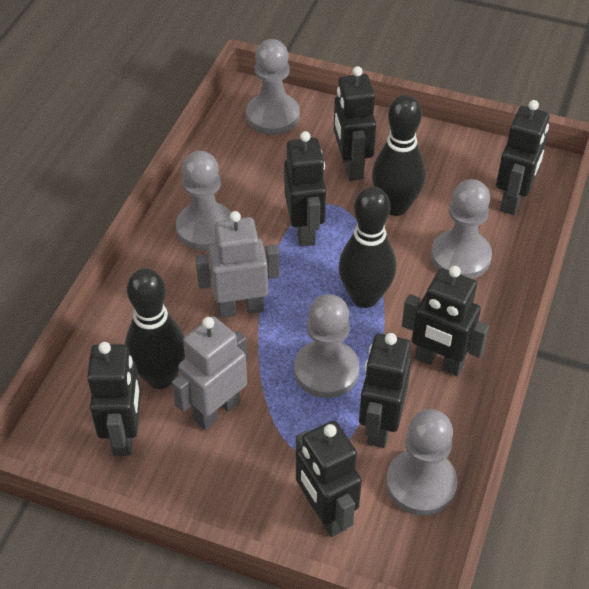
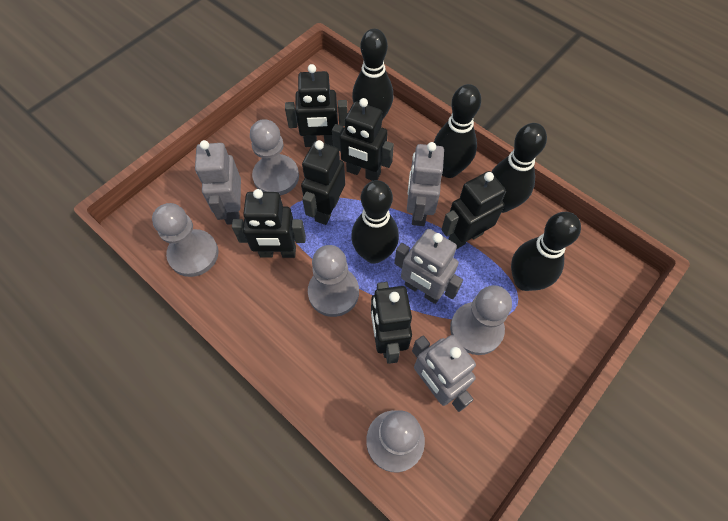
black bowling pin: 3 -> 5
black robot: 7 -> 6
grey robot: 2 -> 4

